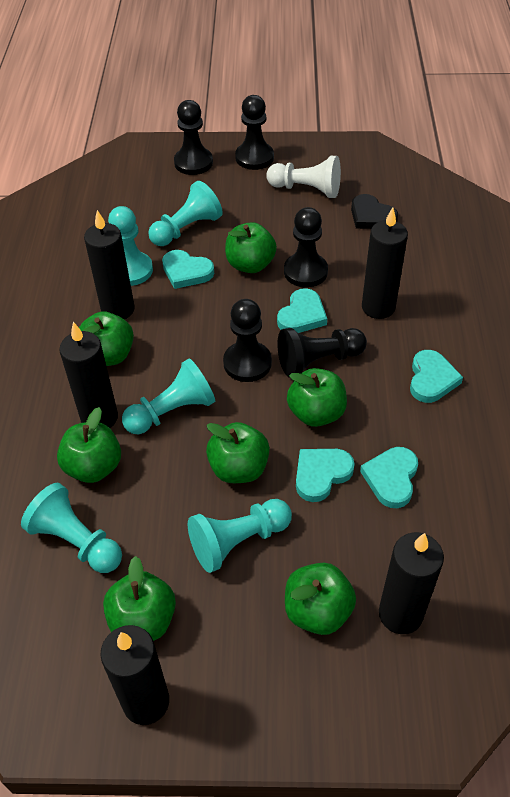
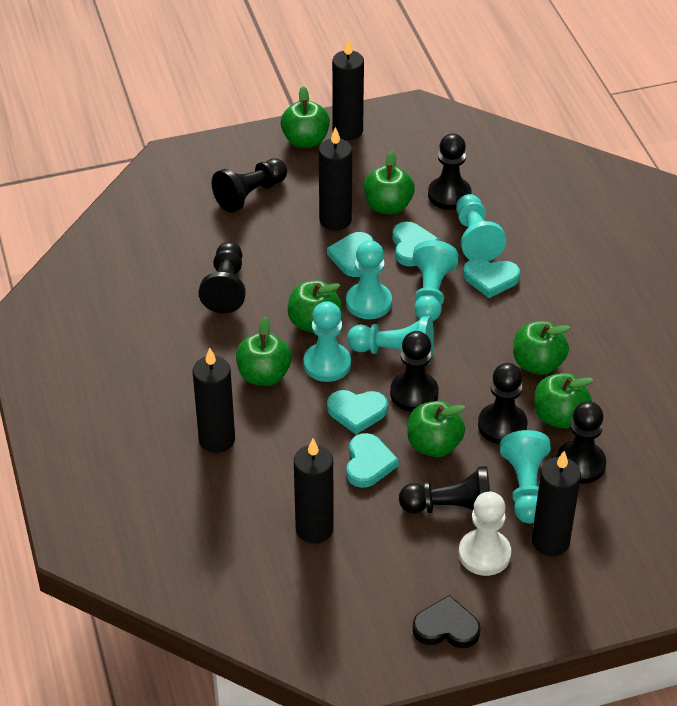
black pawn: 5 -> 7
turquoise pawn: 5 -> 6

